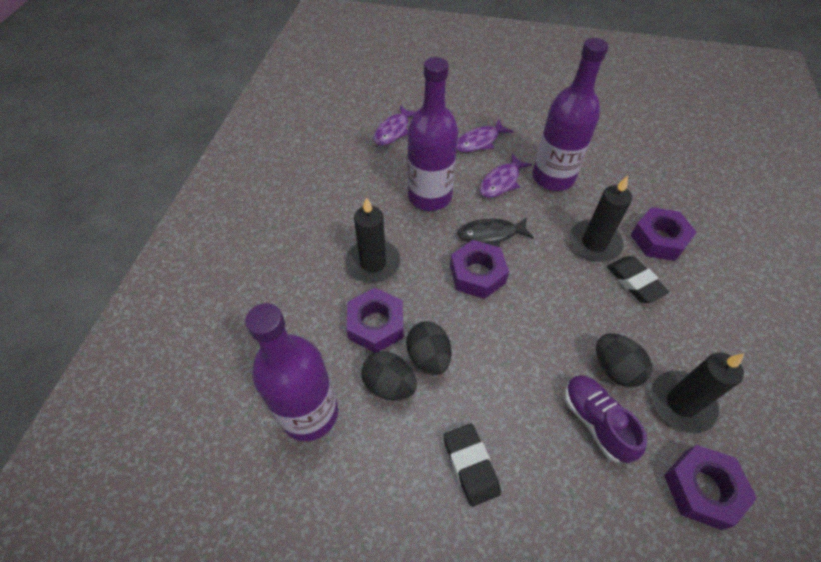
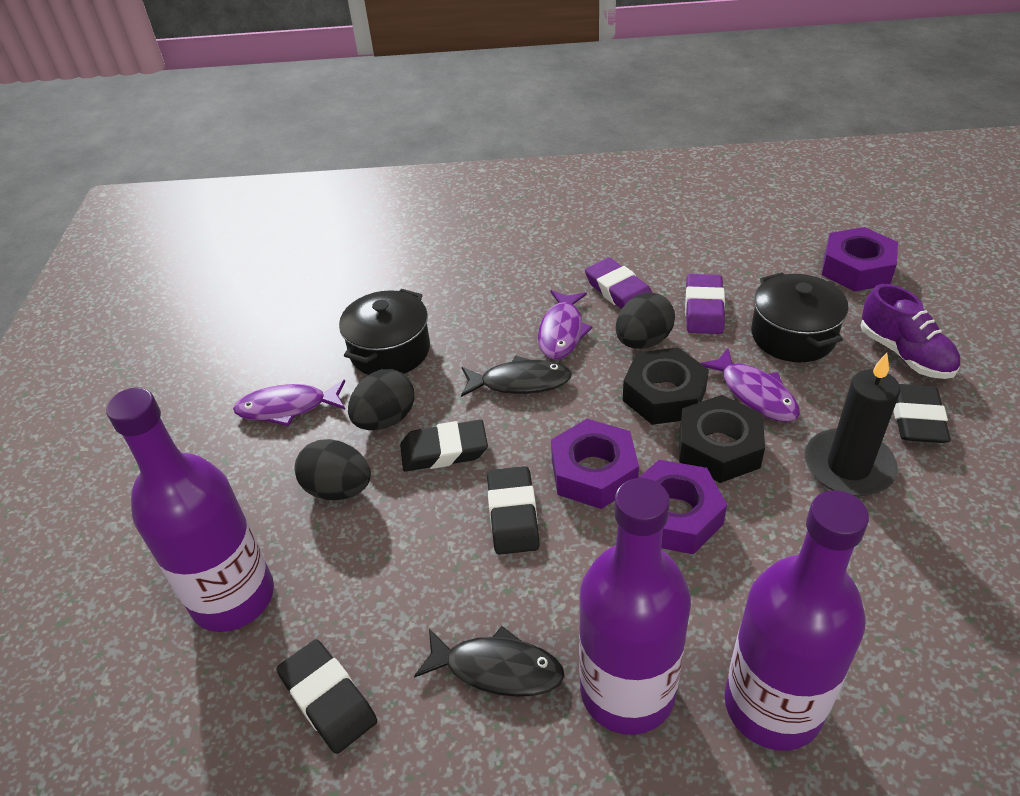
black candle: 3 -> 1
black eraser: 2 -> 4
black fish: 1 -> 2
black nut: 0 -> 2
black pot: 0 -> 2
purple eraser: 0 -> 2
purple nut: 4 -> 3

